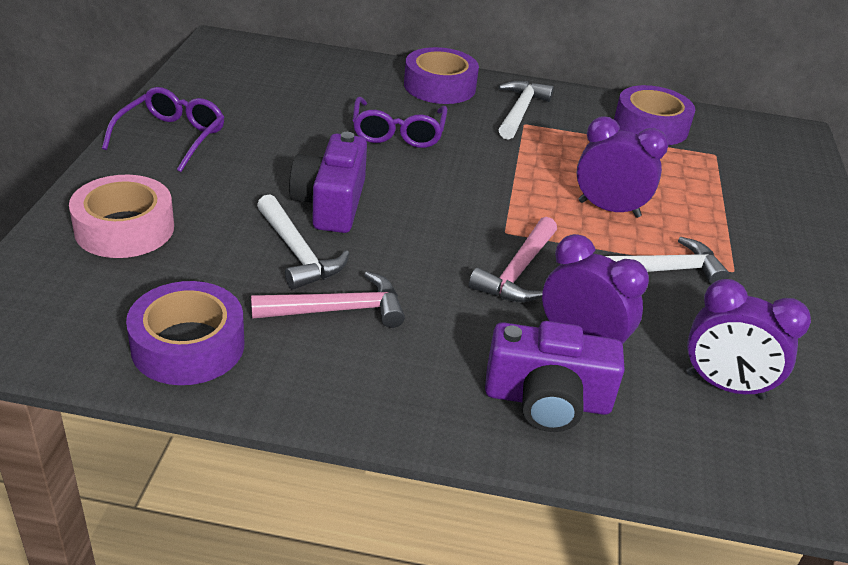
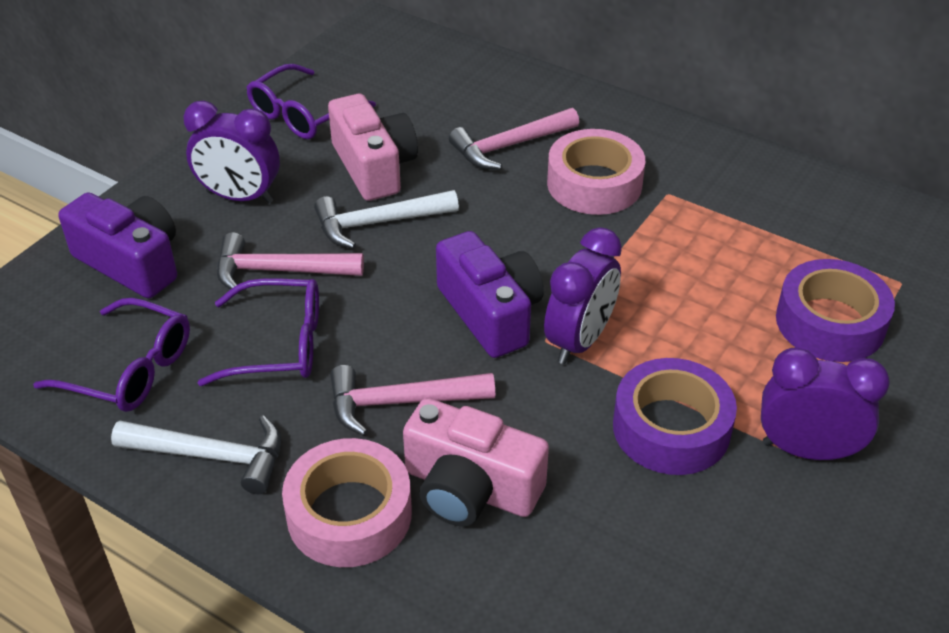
pink camera: 0 -> 2
pink hammer: 2 -> 3
pink tape: 1 -> 2
purple glasses: 2 -> 3
purple tape: 3 -> 2
white hammer: 3 -> 2

